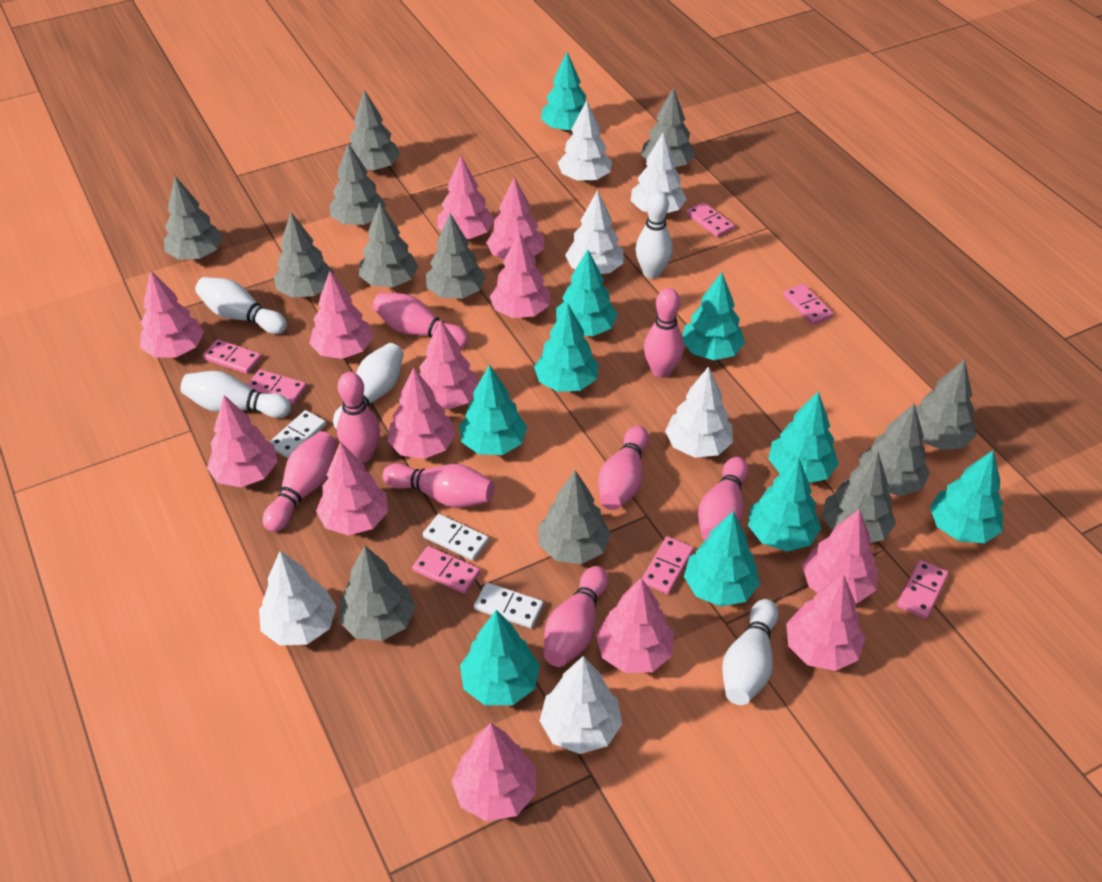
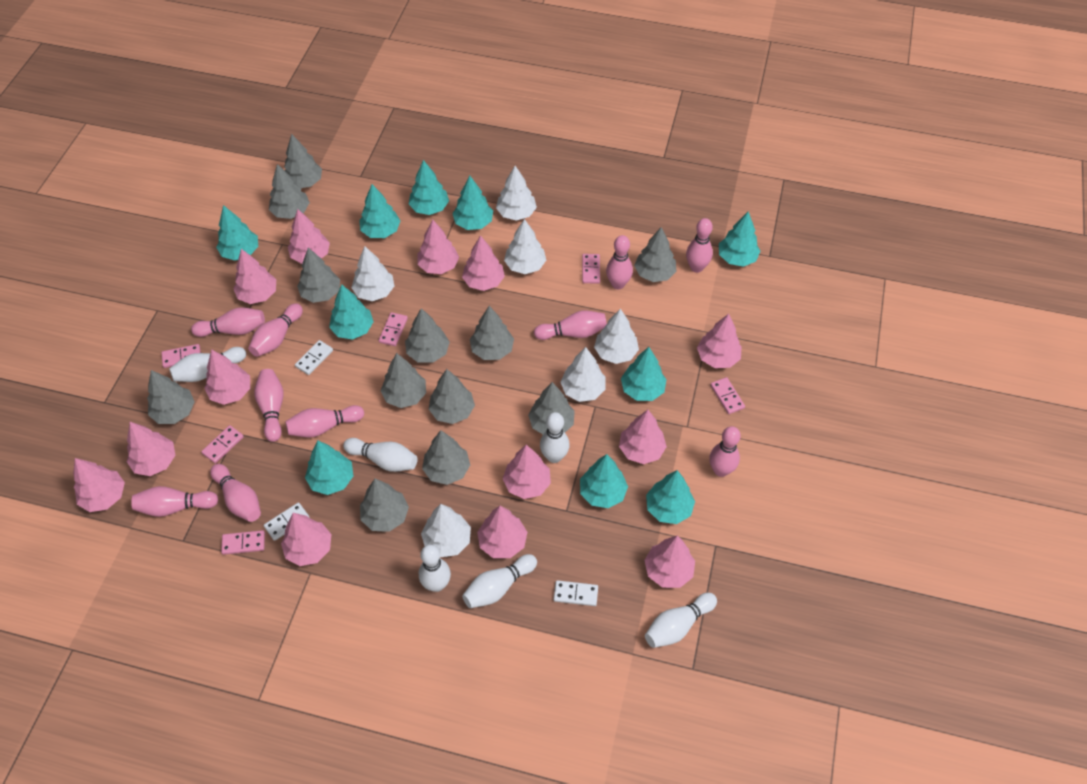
pink bowling pin: 8 -> 10
pink domino: 7 -> 6
white bowling pin: 5 -> 6

